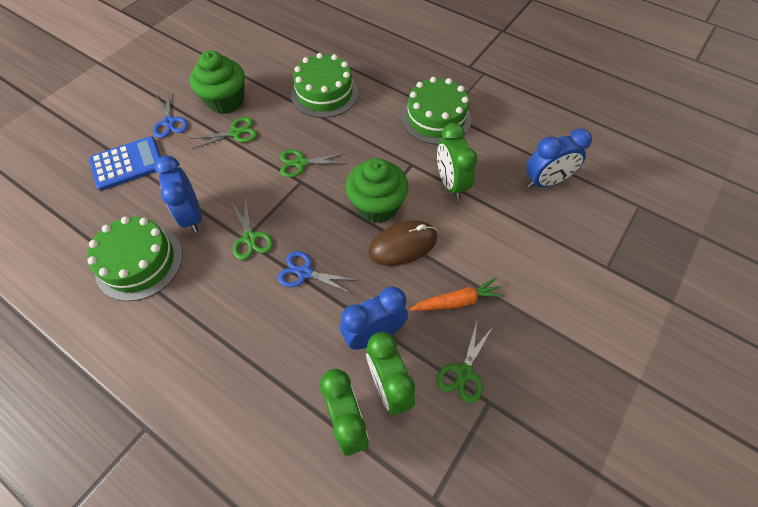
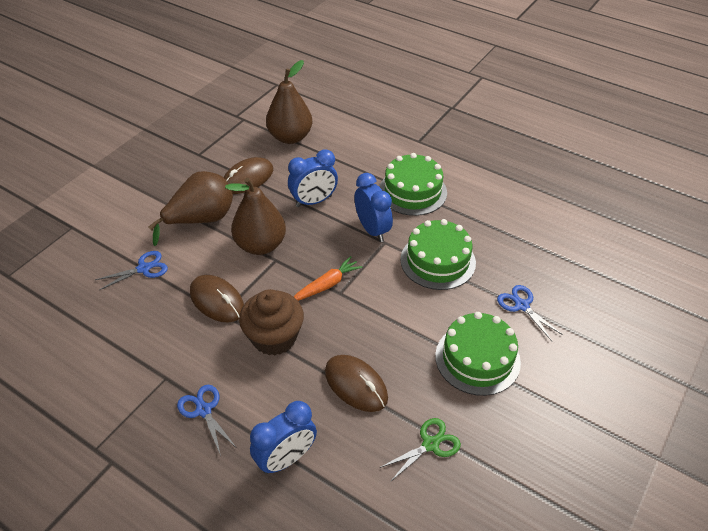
blue calculator: 1 -> 0
blue scissors: 2 -> 3
brown cupcake: 0 -> 1
brown mouse: 1 -> 3
brown pear: 0 -> 3
green clock: 3 -> 0
green cupcake: 2 -> 0
green scissors: 4 -> 1

